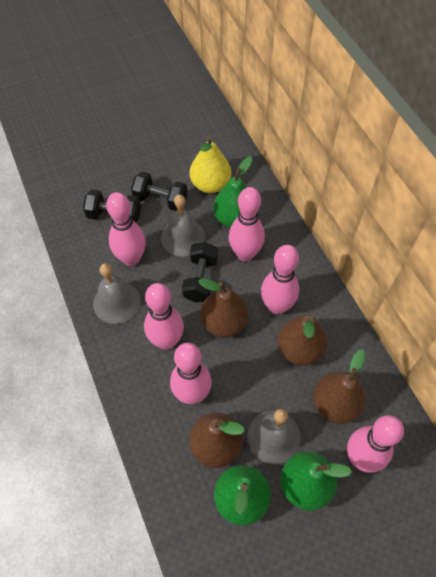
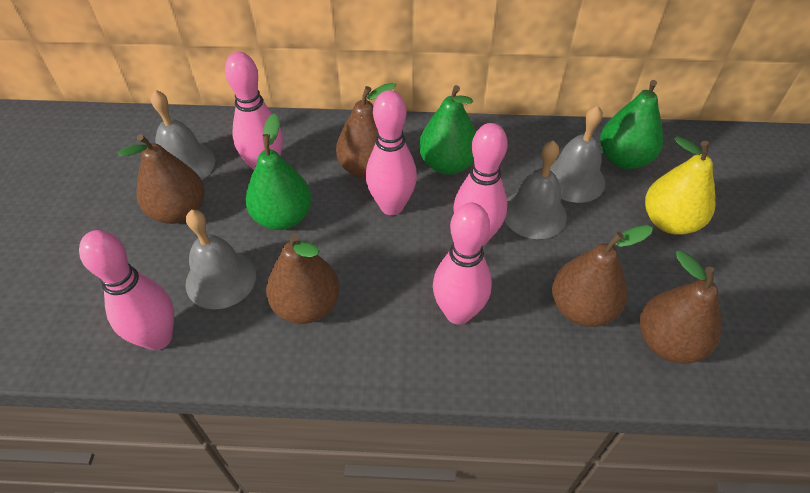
black dumbbell: 3 -> 0
brown pear: 4 -> 5
grey bell: 3 -> 4
pink bowling pin: 6 -> 5

